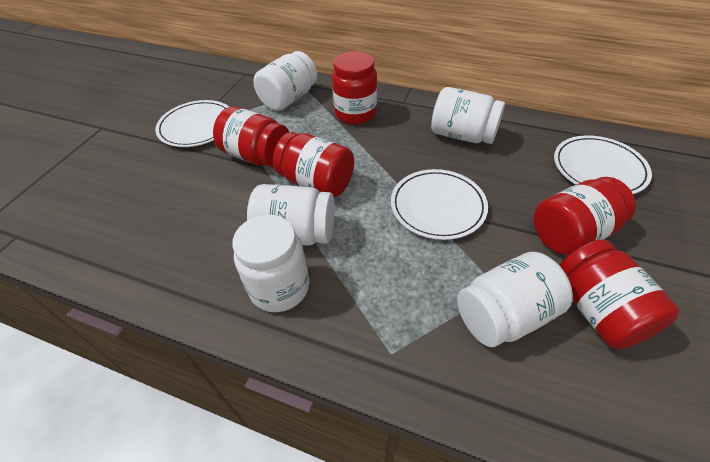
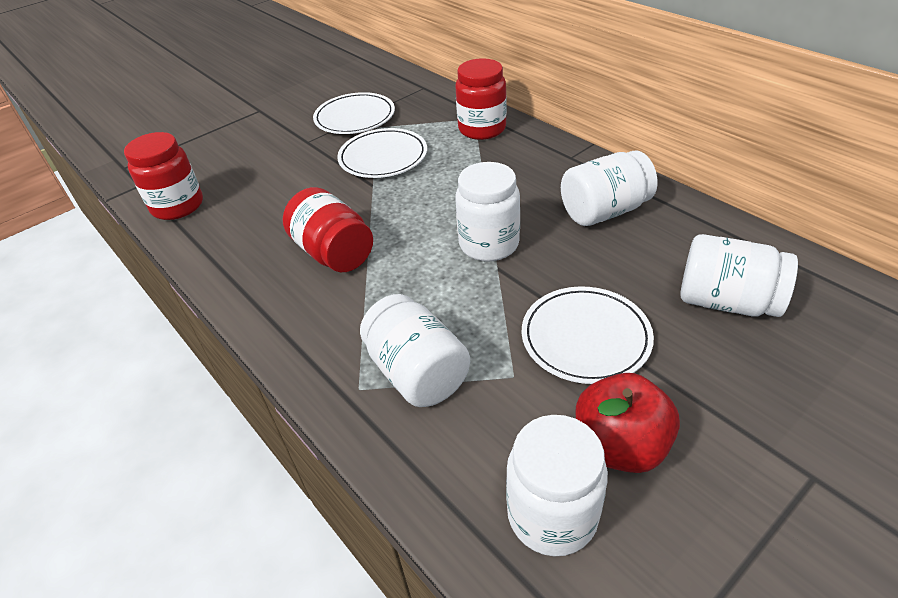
red apple: 0 -> 1
red jar: 5 -> 3

